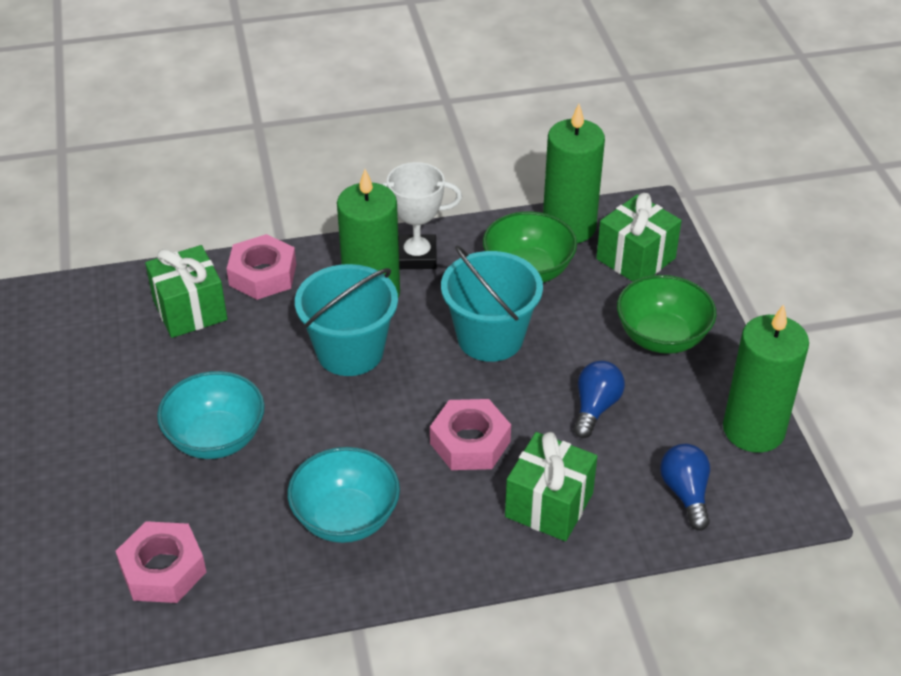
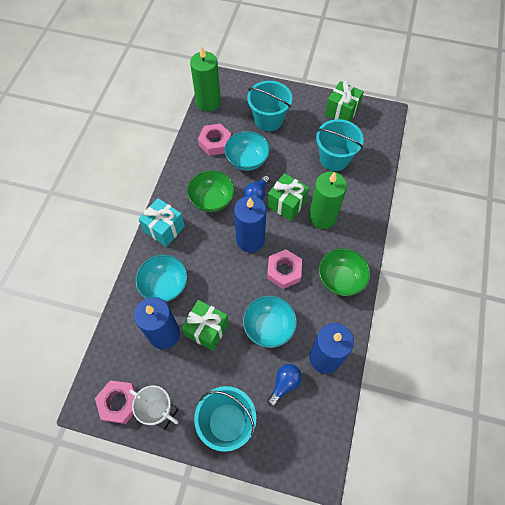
blue candle: 0 -> 3
green candle: 3 -> 2
turquoise bowl: 2 -> 3
turquoise bucket: 2 -> 3
turquoise gift: 0 -> 1

